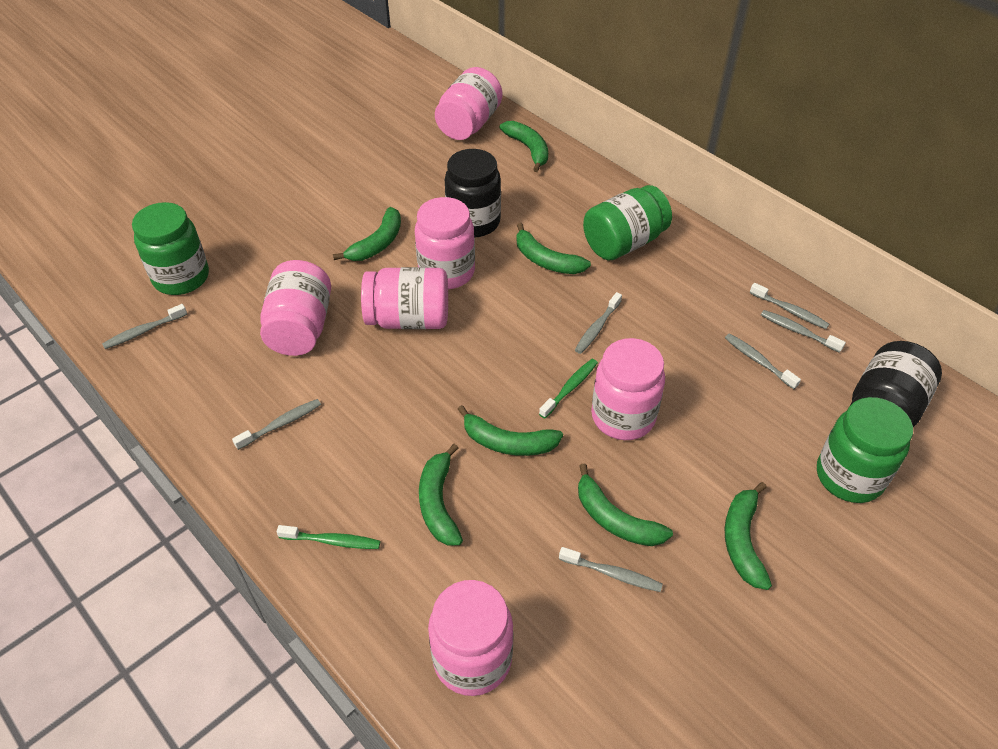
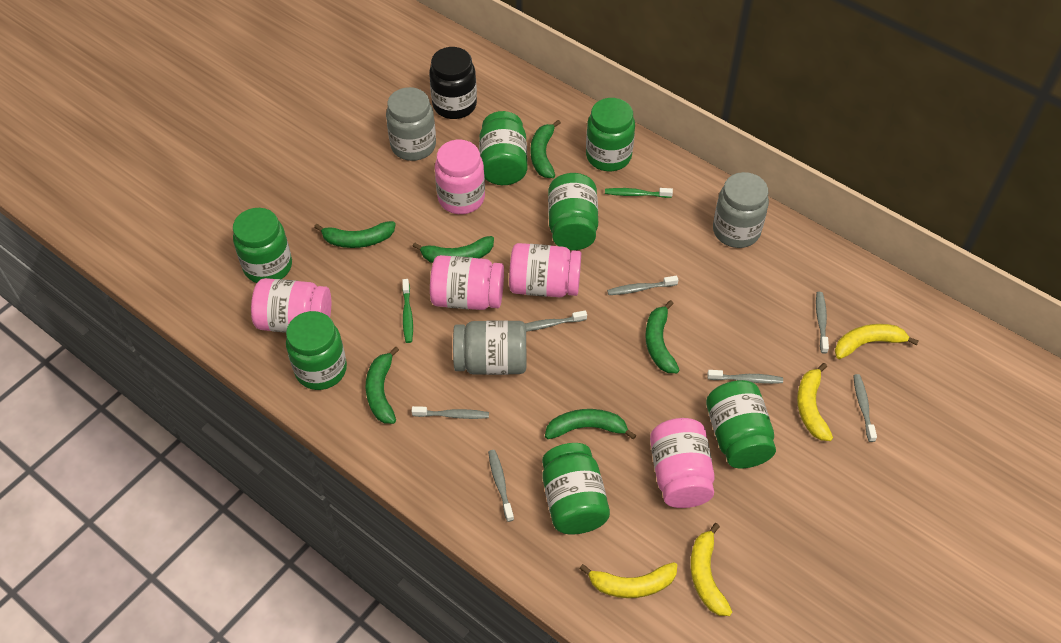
black jar: 2 -> 1
green banana: 7 -> 6
green jar: 3 -> 7
grey jar: 0 -> 3
pink jar: 6 -> 5
yellow banana: 0 -> 4

